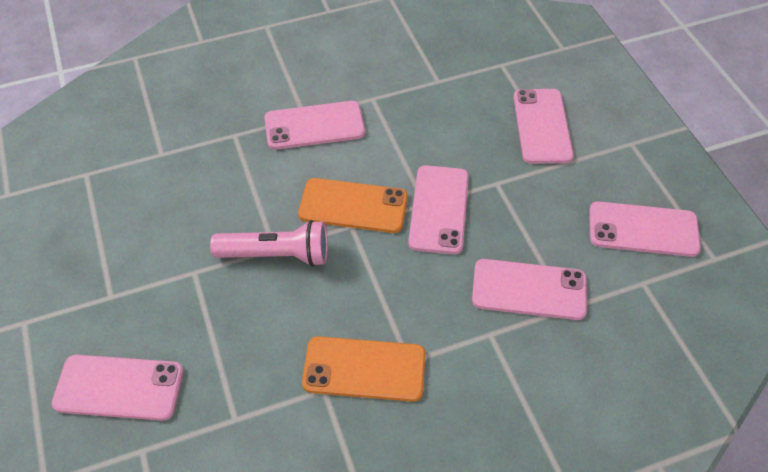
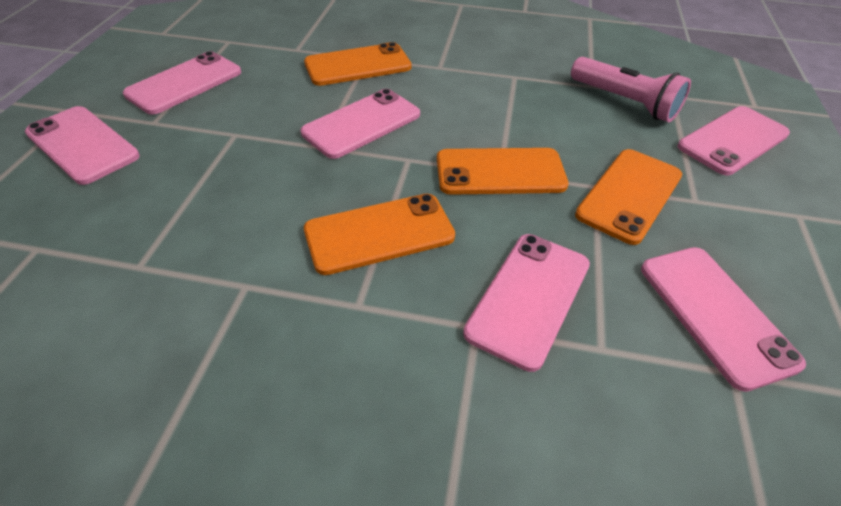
orange phone: 2 -> 4

